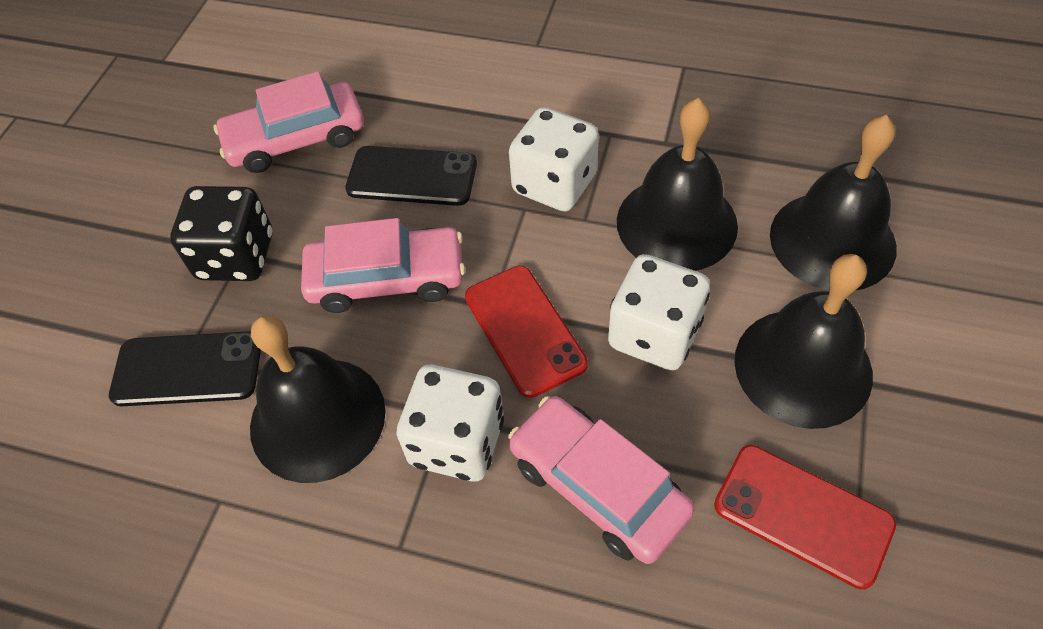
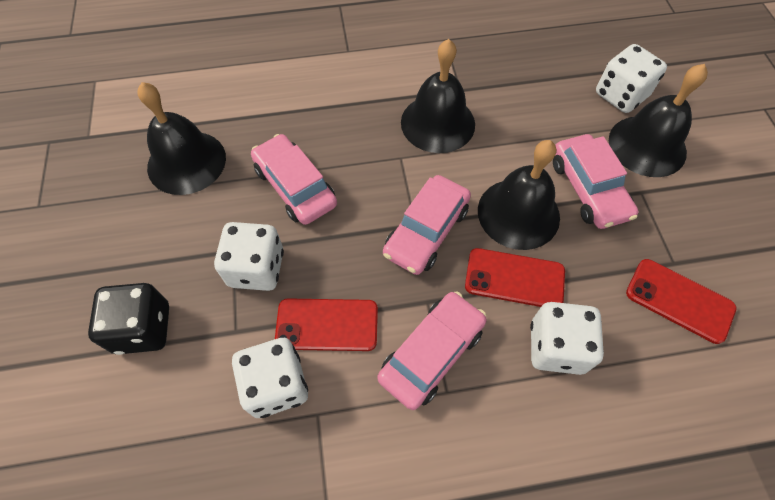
black phone: 2 -> 0
pink car: 3 -> 4
red phone: 2 -> 3
white dice: 3 -> 4

